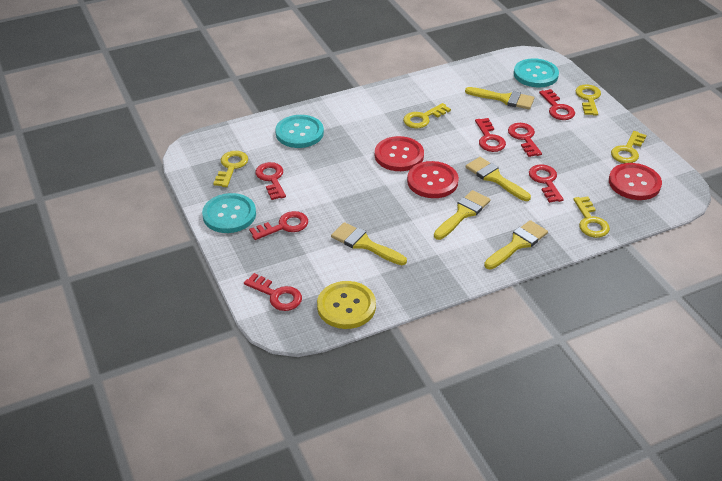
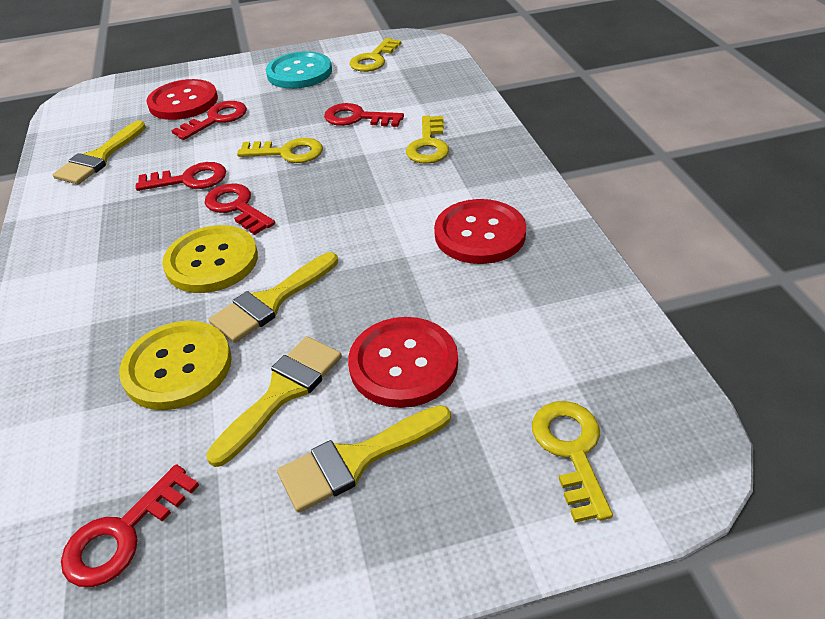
red key: 7 -> 5
turquoise button: 3 -> 1
yellow brush: 5 -> 4
yellow button: 1 -> 2
yellow key: 5 -> 4

